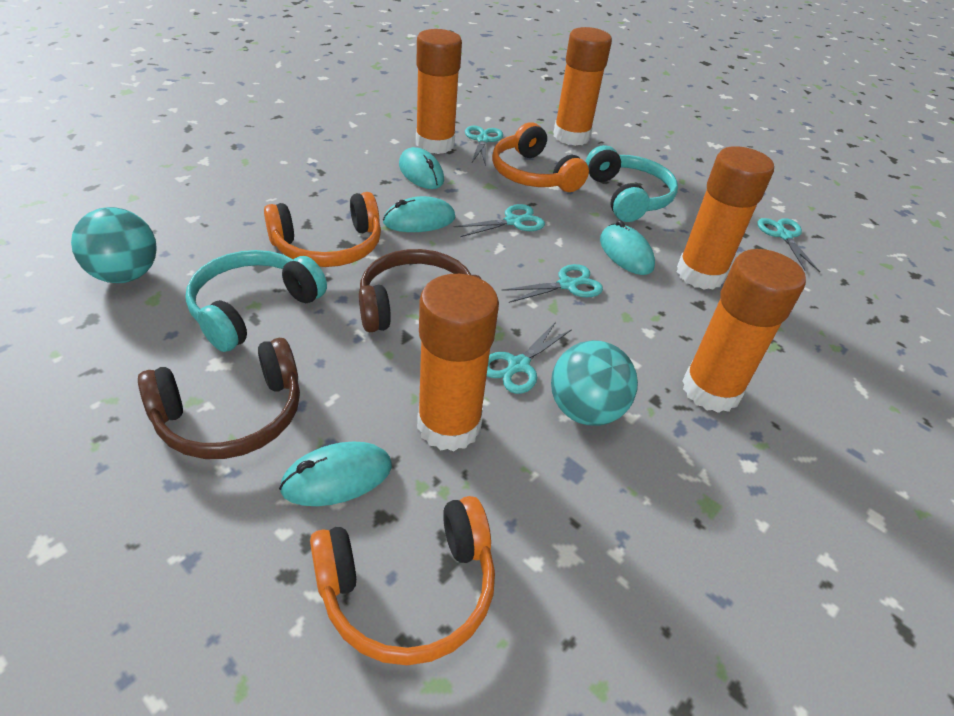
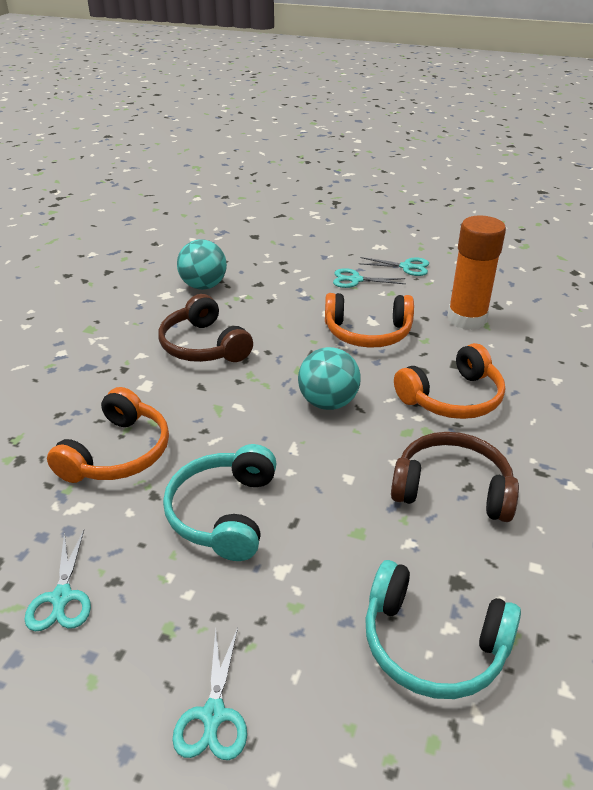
orange glue stick: 5 -> 1
turquoise mouse: 4 -> 0
turquoise scissors: 5 -> 4

